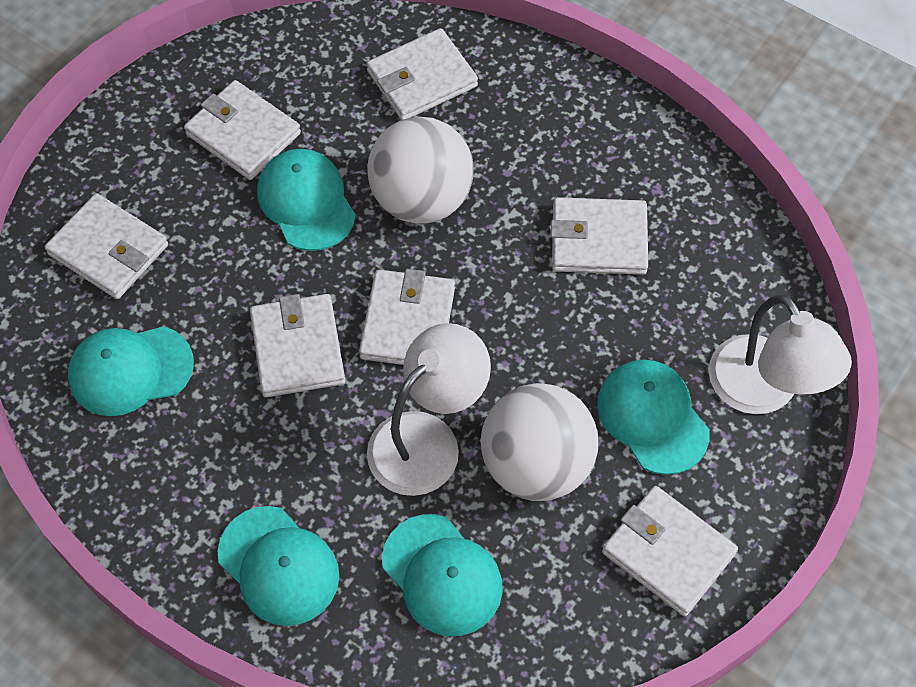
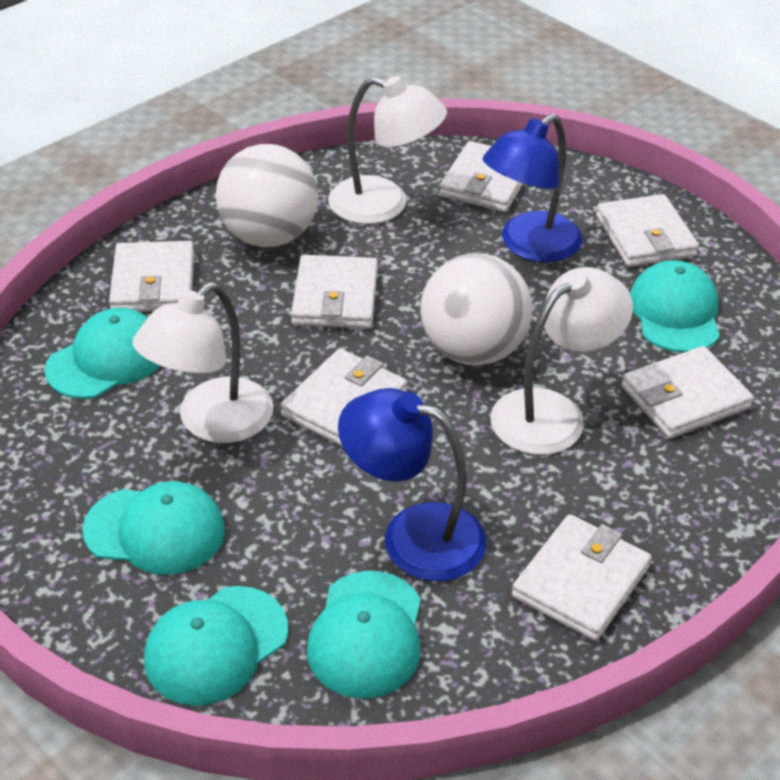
blue lamp: 0 -> 2
white lamp: 2 -> 3

